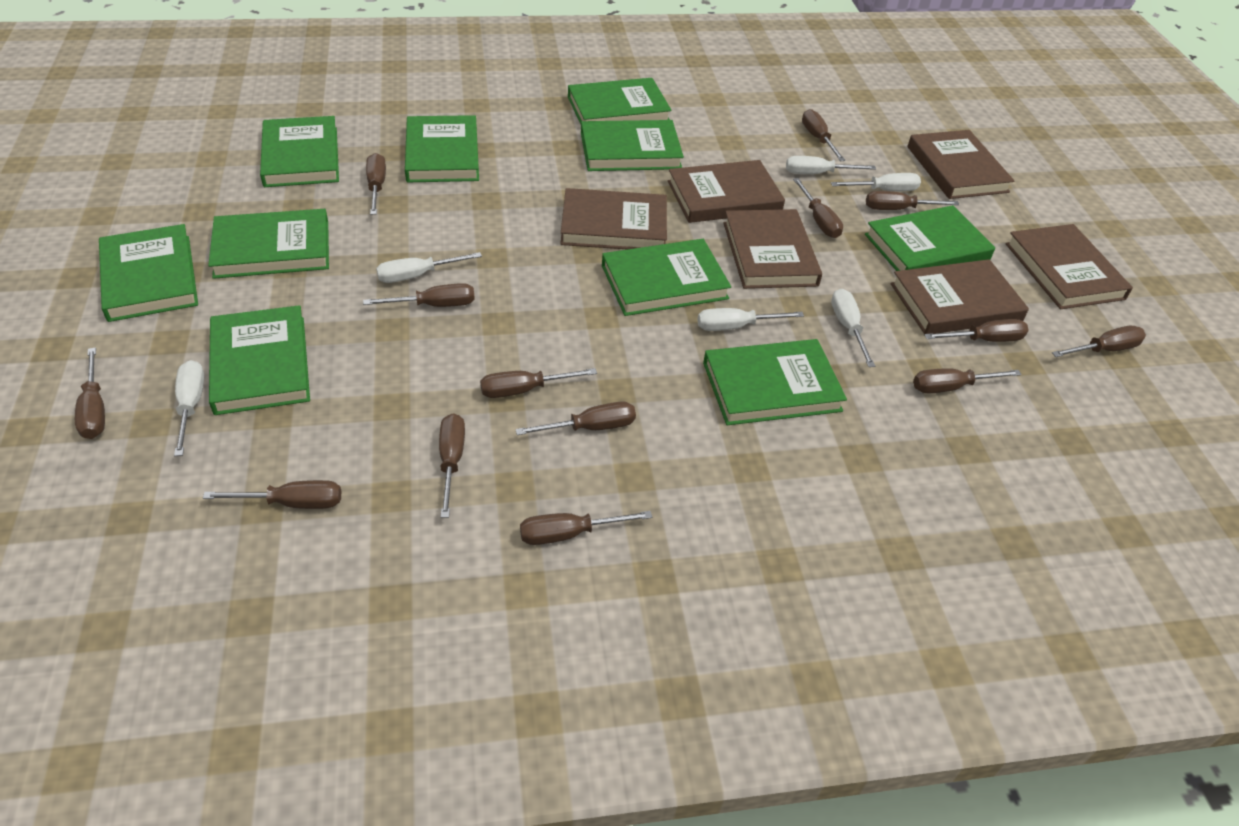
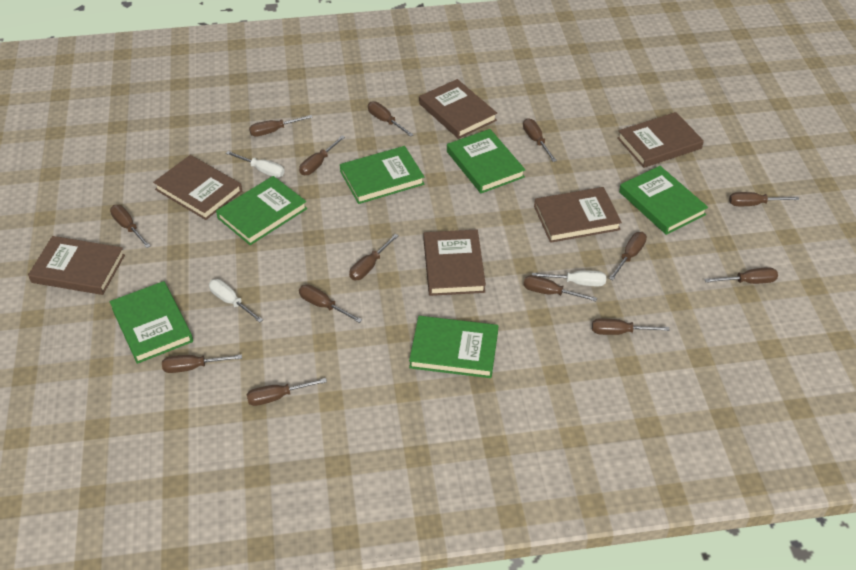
green book: 10 -> 6
white screwdriver: 6 -> 3

